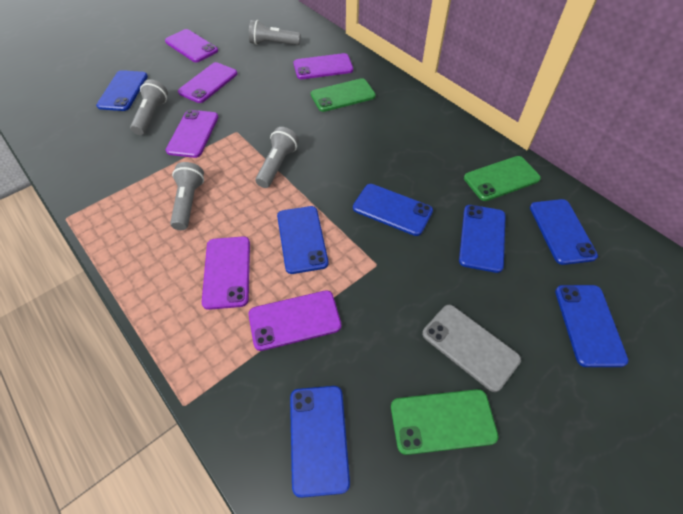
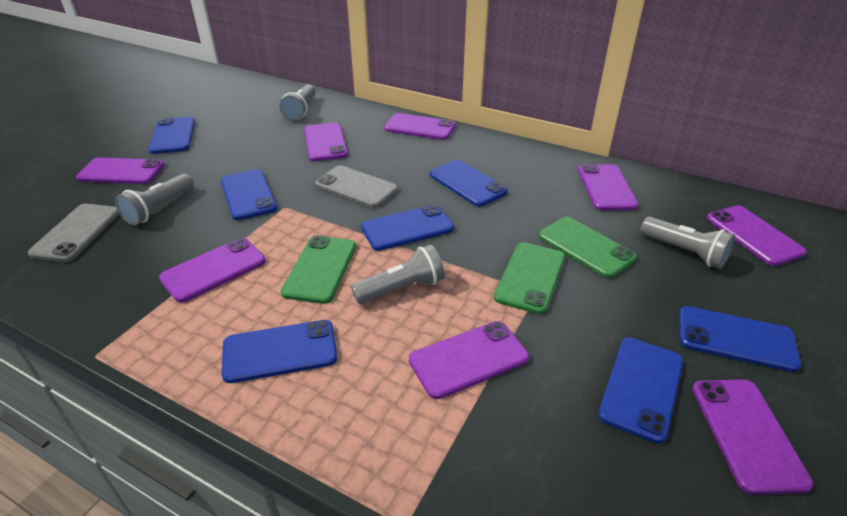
grey phone: 1 -> 2
purple phone: 6 -> 8

